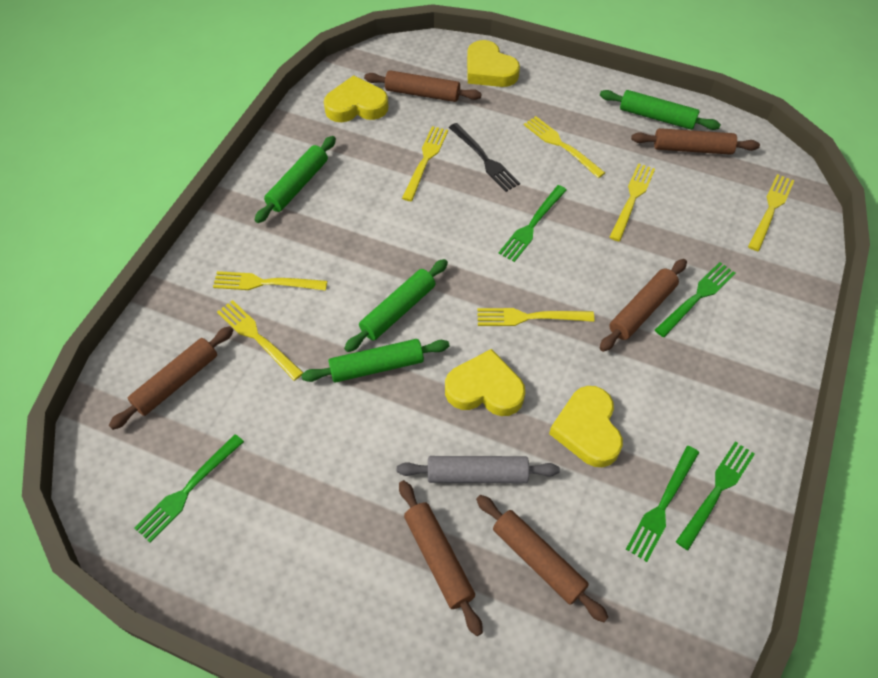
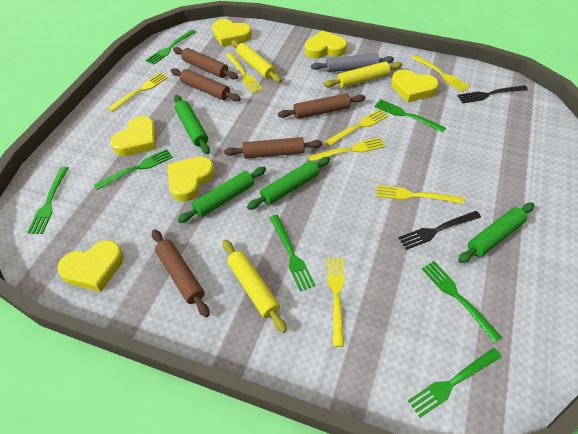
black fork: 1 -> 2
brown rolling pin: 6 -> 5
green fork: 5 -> 7
yellow heart: 4 -> 6
yellow rolling pin: 0 -> 3

